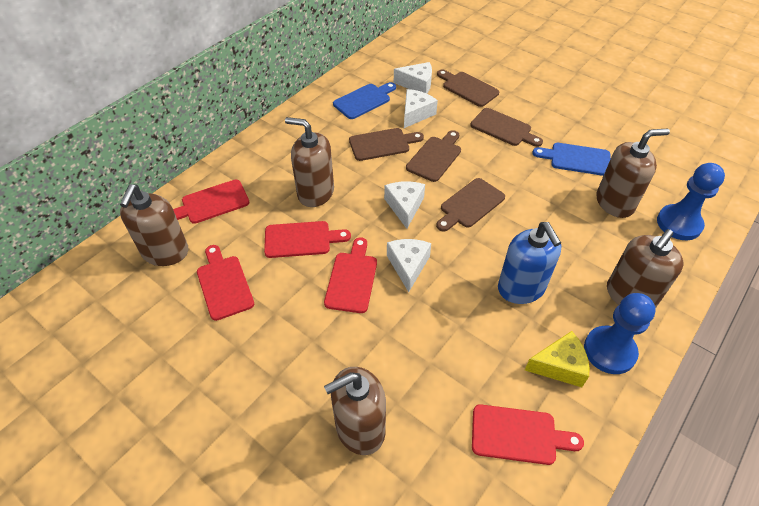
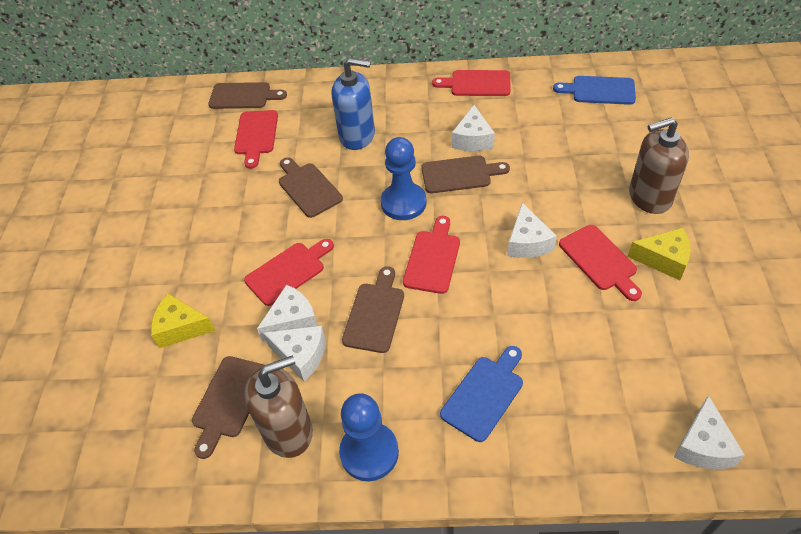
brown soap dispenser: 5 -> 2
white cheese: 4 -> 5
yellow cheese: 1 -> 2

